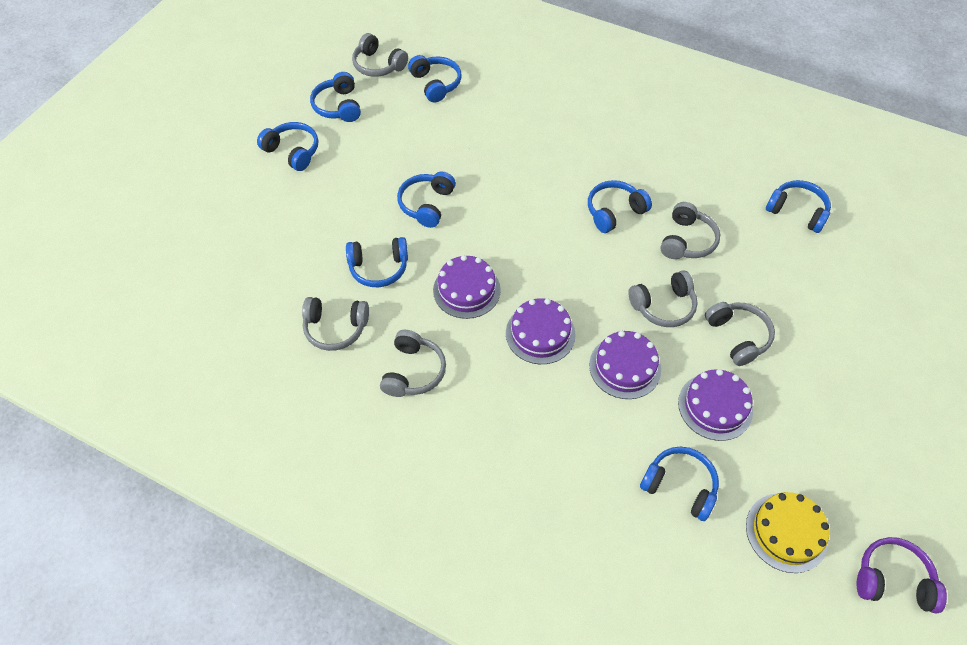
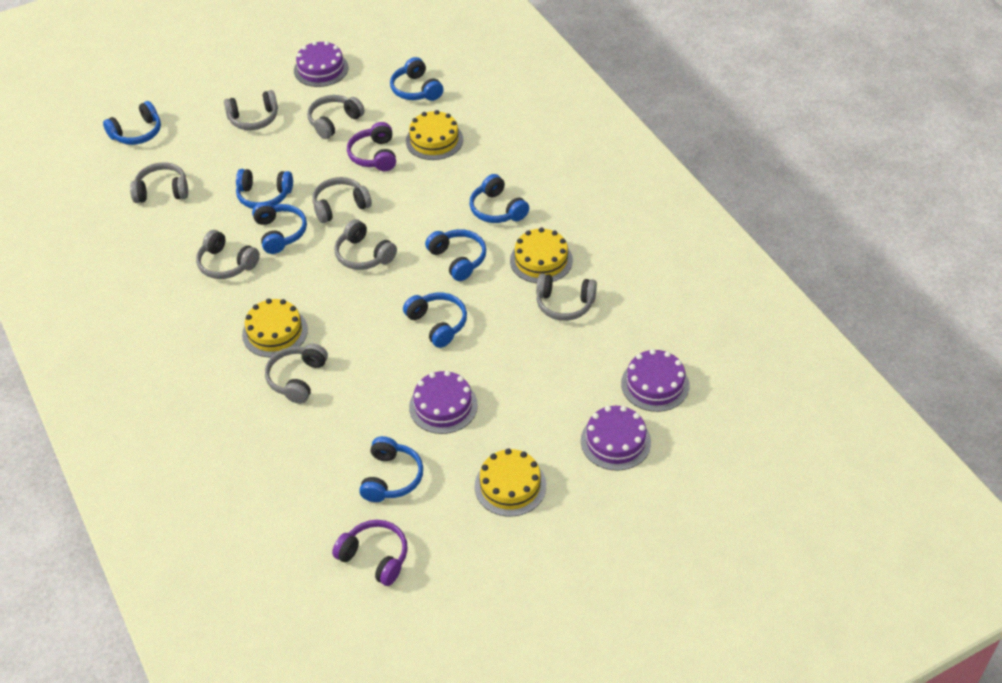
grey headphones: 6 -> 8
purple headphones: 1 -> 2
yellow cake: 1 -> 4

